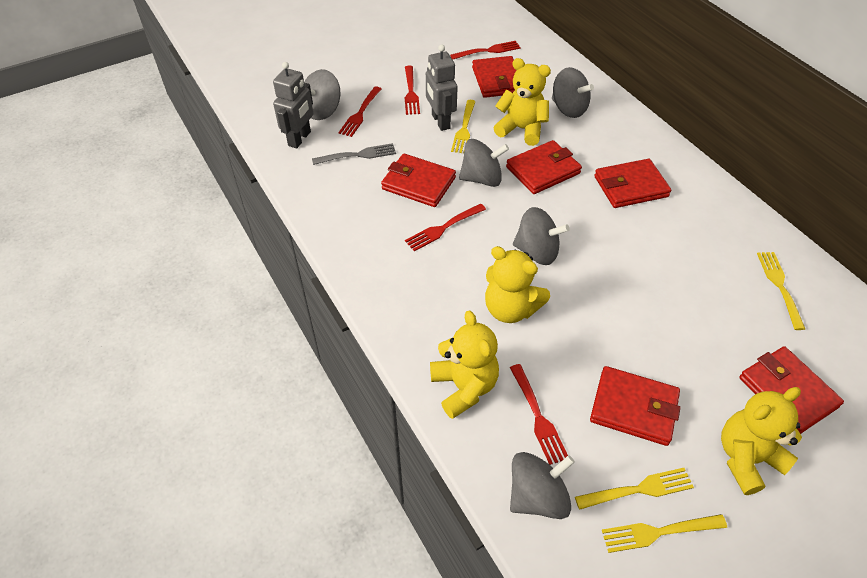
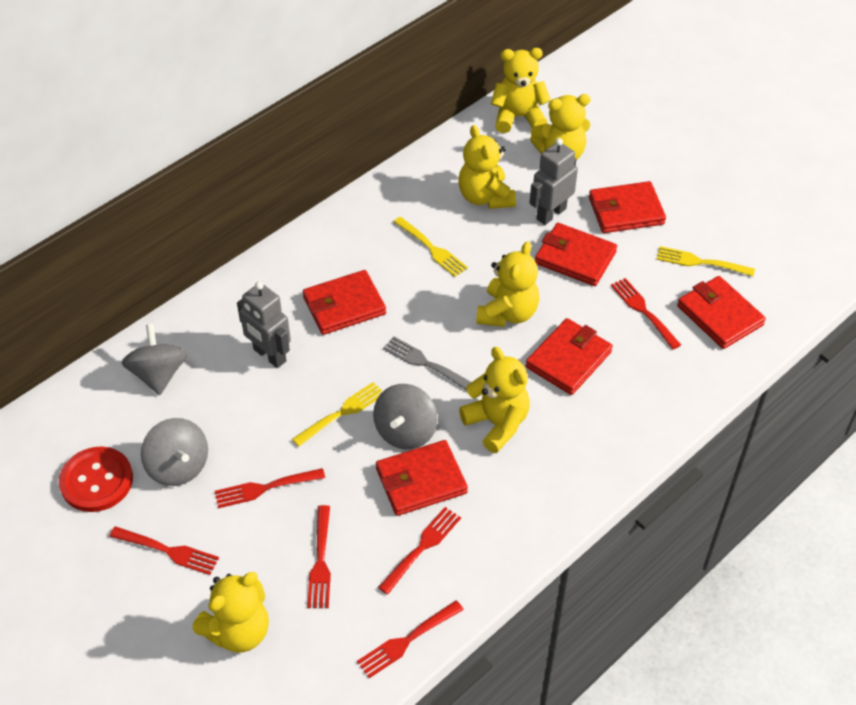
grey spinning top: 5 -> 3
red button: 0 -> 1
red fork: 5 -> 6
yellow fork: 4 -> 3
yellow teddy bear: 4 -> 6

